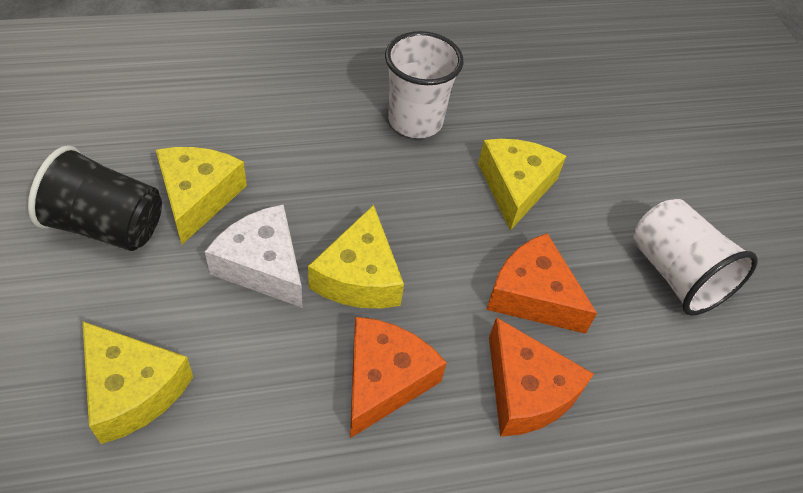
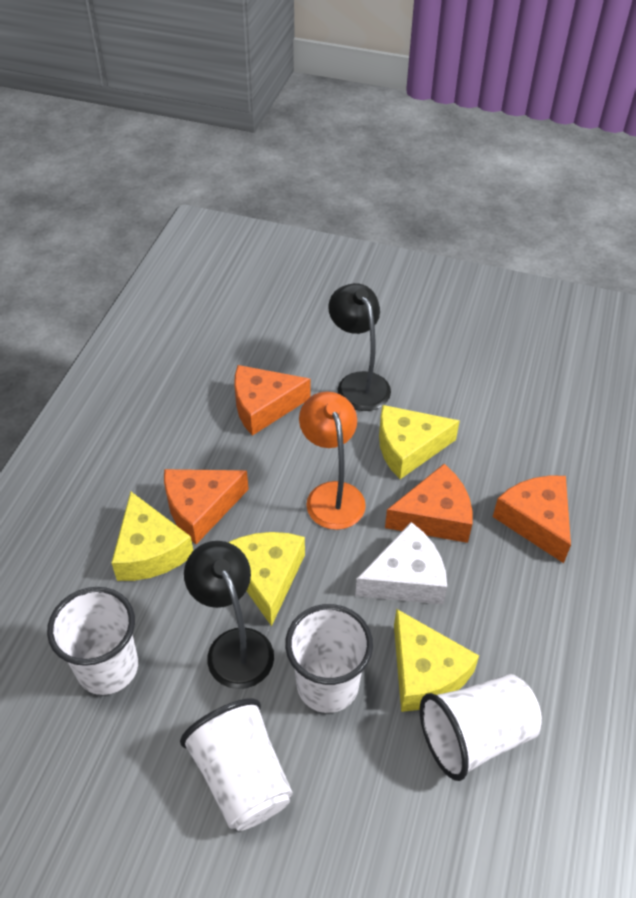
black cup: 1 -> 0
black lamp: 0 -> 2
orange cheese: 3 -> 4
orange lamp: 0 -> 1
white cup: 2 -> 4

